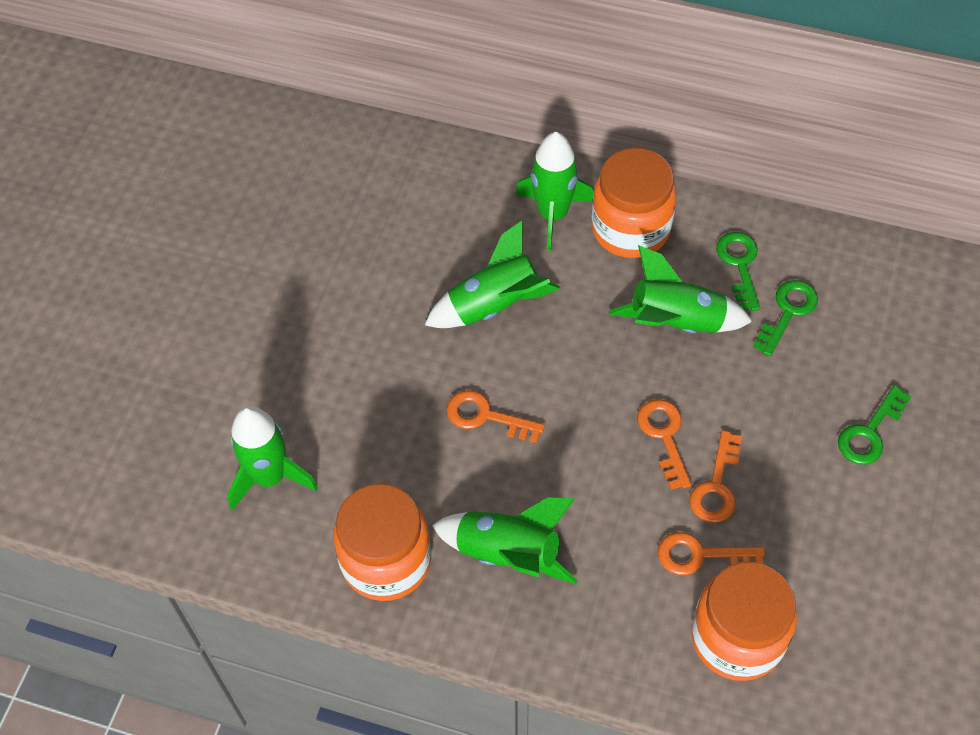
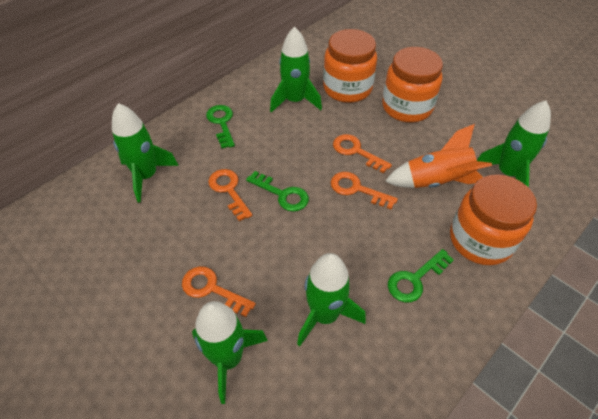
orange rocket: 0 -> 1

